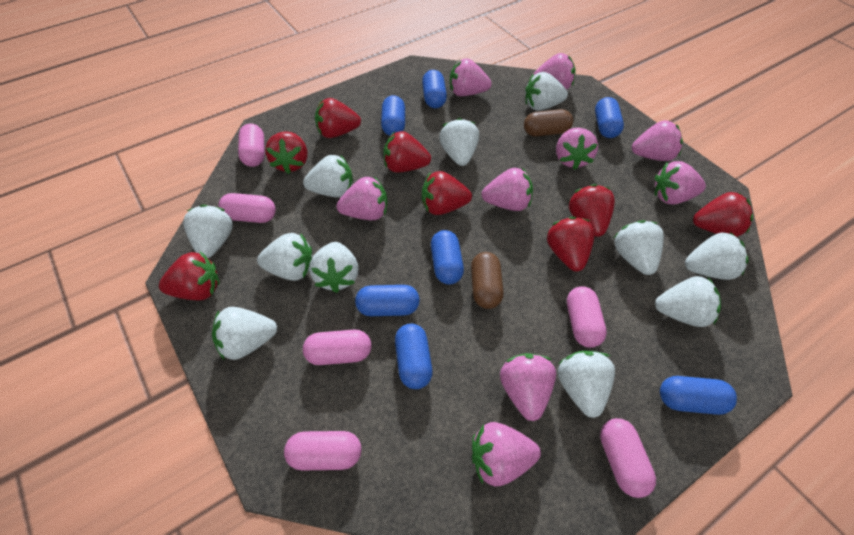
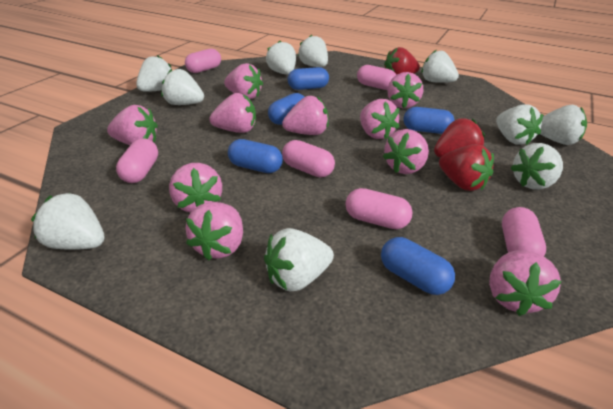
blue capsule: 7 -> 5
brown capsule: 2 -> 0
pink strawberry: 9 -> 10
red strawberry: 8 -> 3
white strawberry: 11 -> 10

